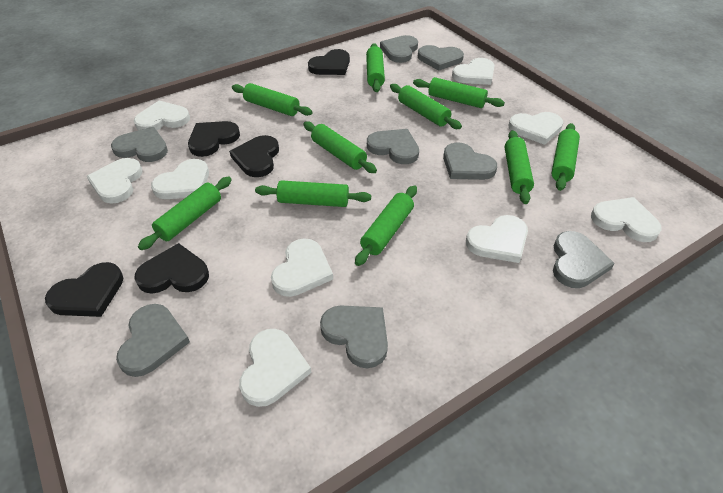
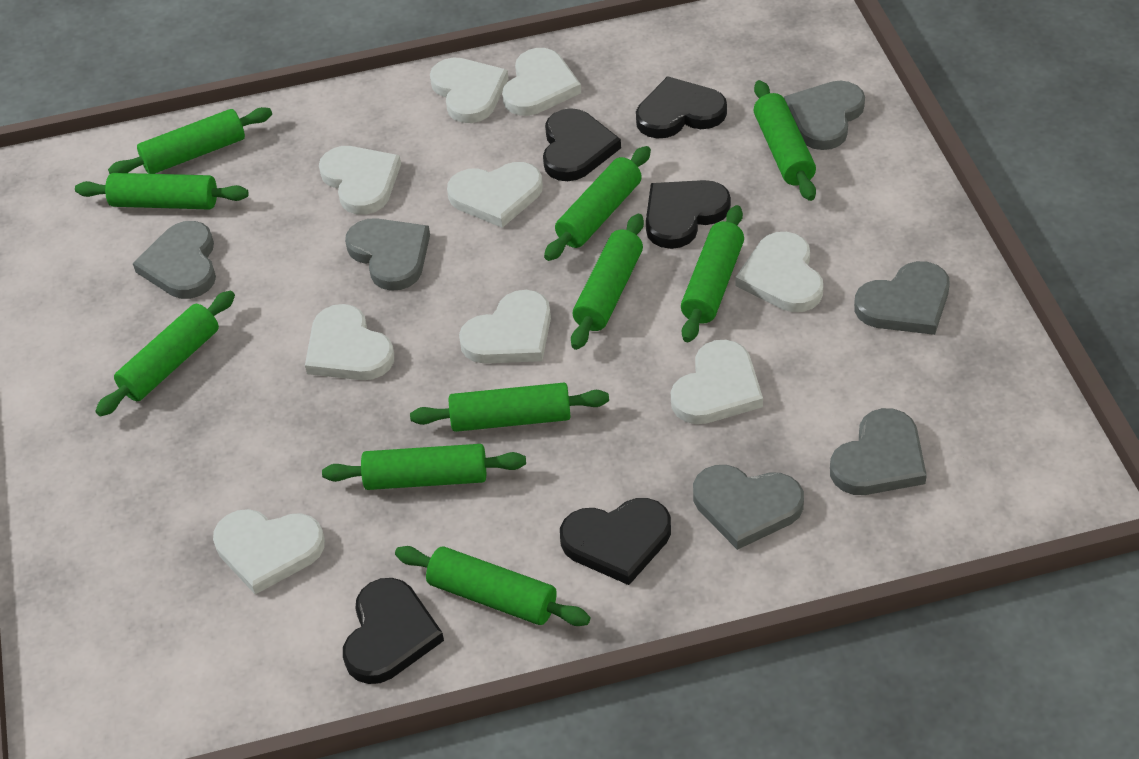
grey heart: 8 -> 6

